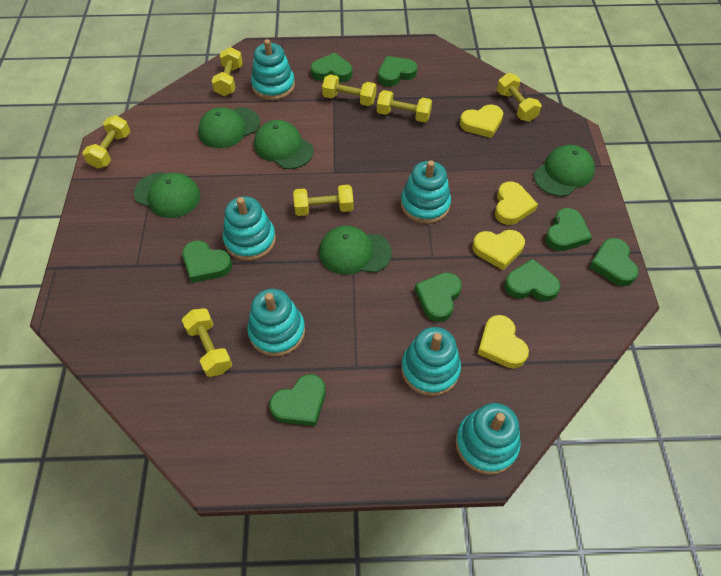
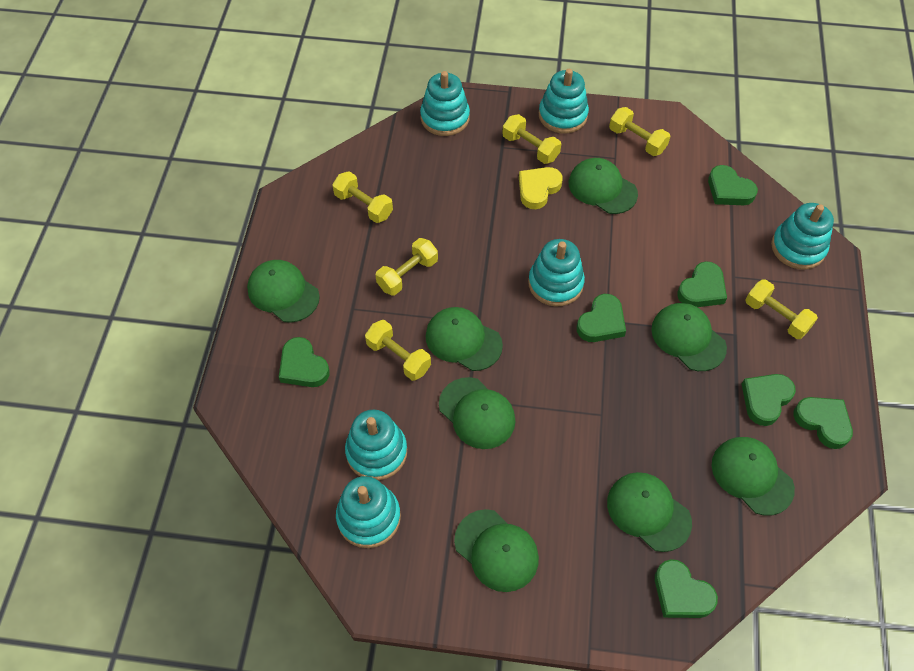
green cap: 5 -> 8
green heart: 8 -> 7
yellow dumbbell: 7 -> 6
yellow heart: 4 -> 1

